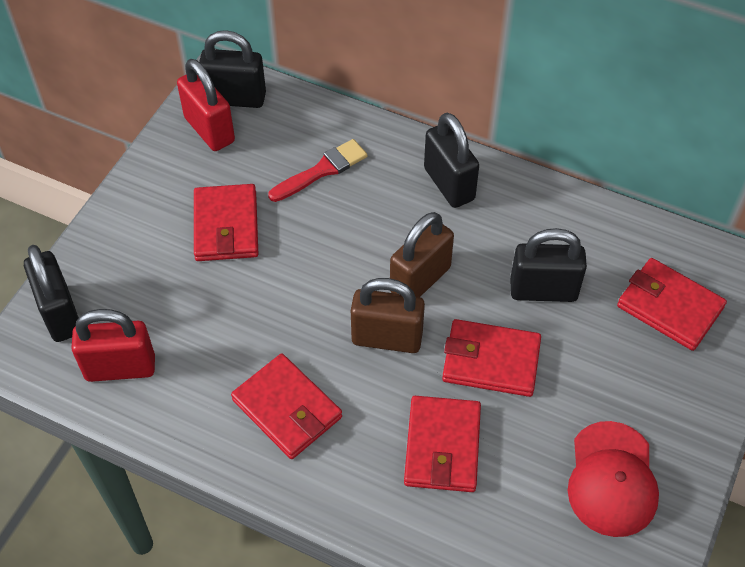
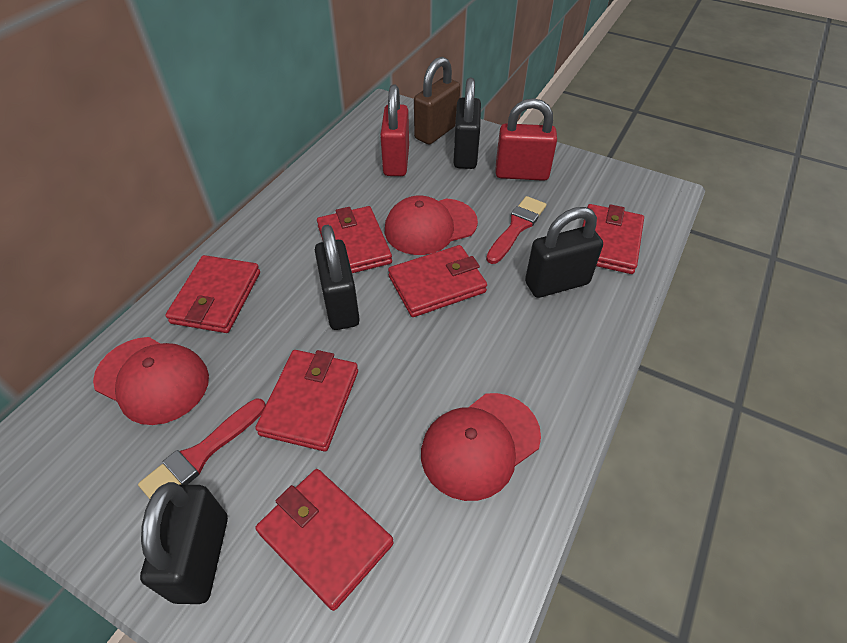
brown padlock: 2 -> 1
red brush: 1 -> 2
red cap: 1 -> 3
red wallet: 5 -> 6

